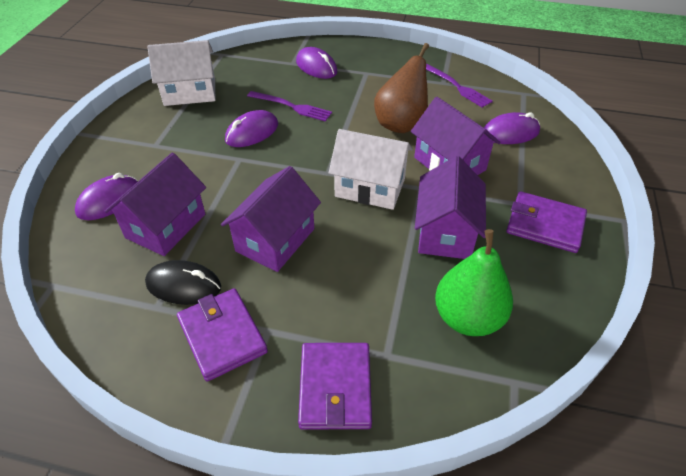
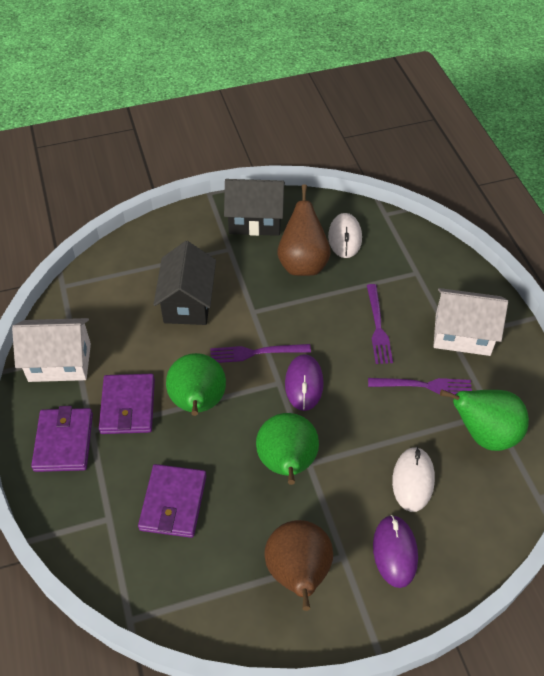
black house: 0 -> 2
black mouse: 1 -> 0
brown pear: 1 -> 2
green pear: 1 -> 3
purple fork: 2 -> 3
purple house: 4 -> 0
purple mouse: 4 -> 2
white mouse: 0 -> 2

